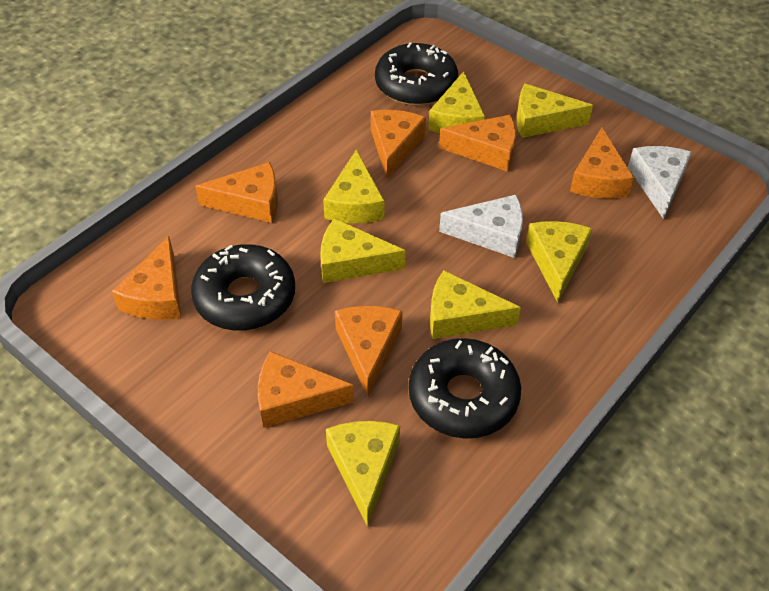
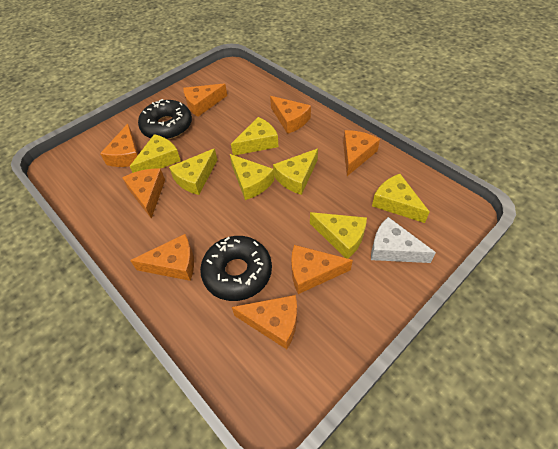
black donut: 3 -> 2
orange cheese: 7 -> 8
white cheese: 2 -> 1

